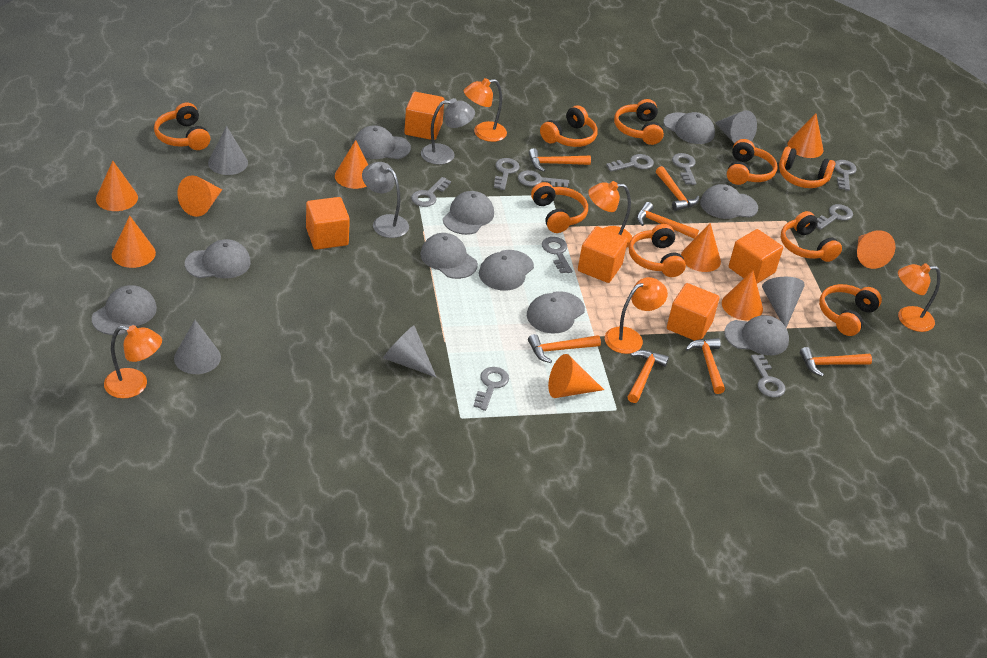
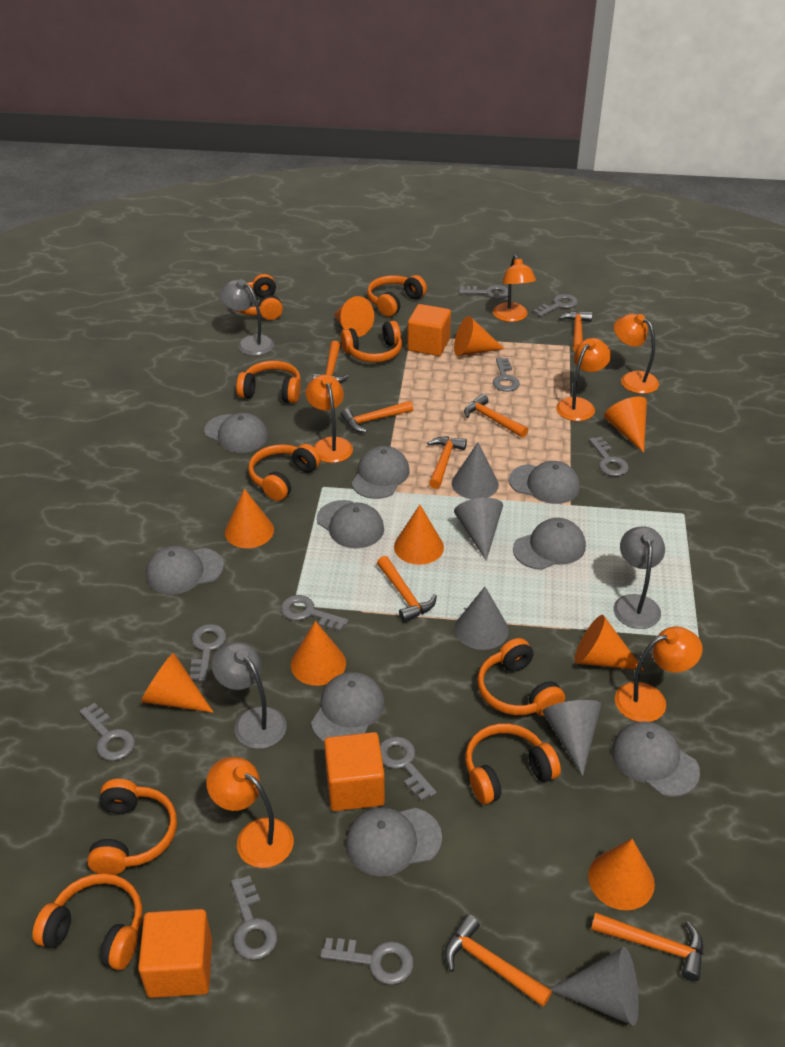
grey cap: 10 -> 9
grey lamp: 2 -> 3
orange cube: 5 -> 3
orange hammer: 7 -> 8
orange lamp: 5 -> 6

